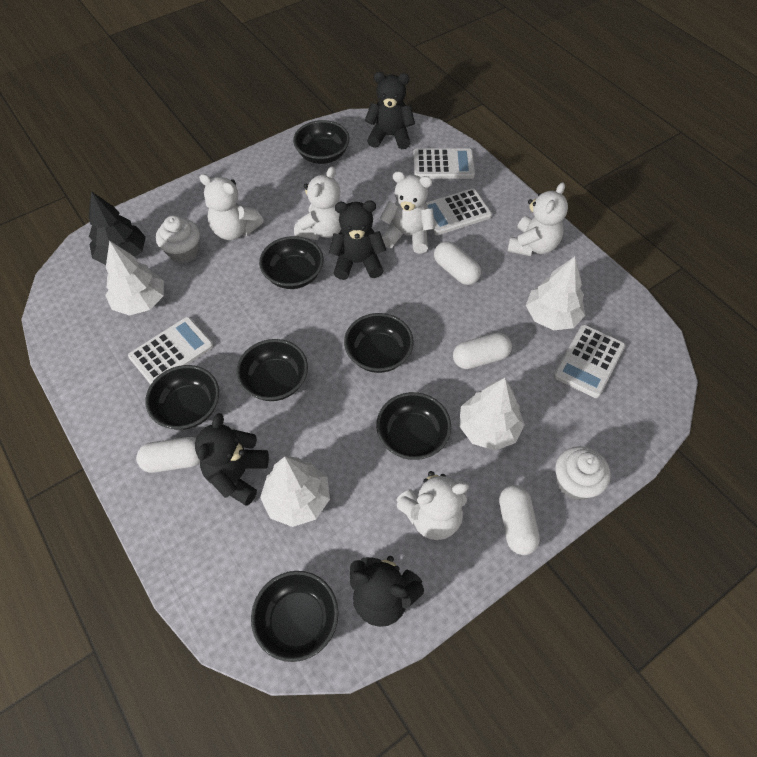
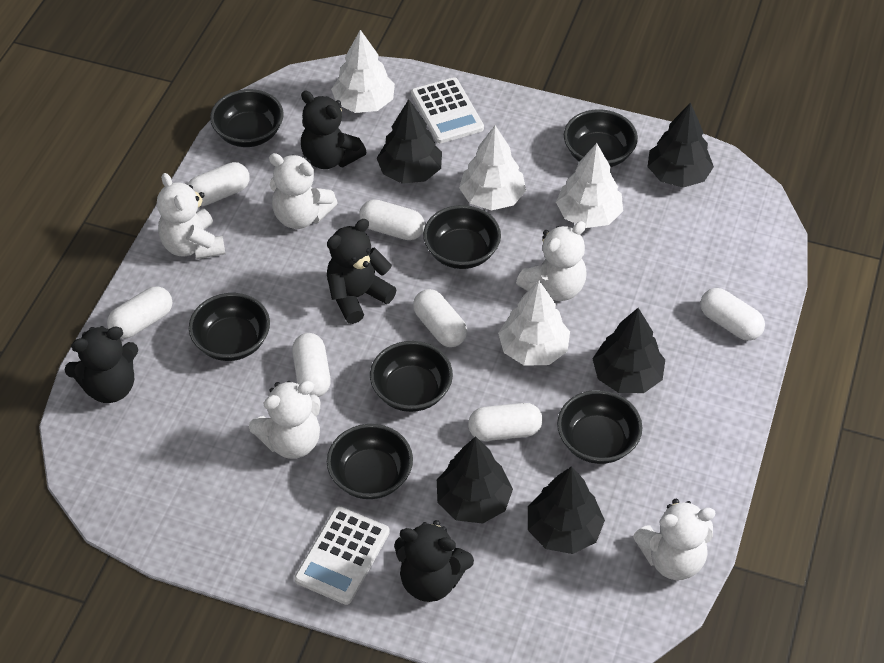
black tree: 1 -> 5
white calculator: 4 -> 2
white capsule: 4 -> 7
white cupcake: 2 -> 0

